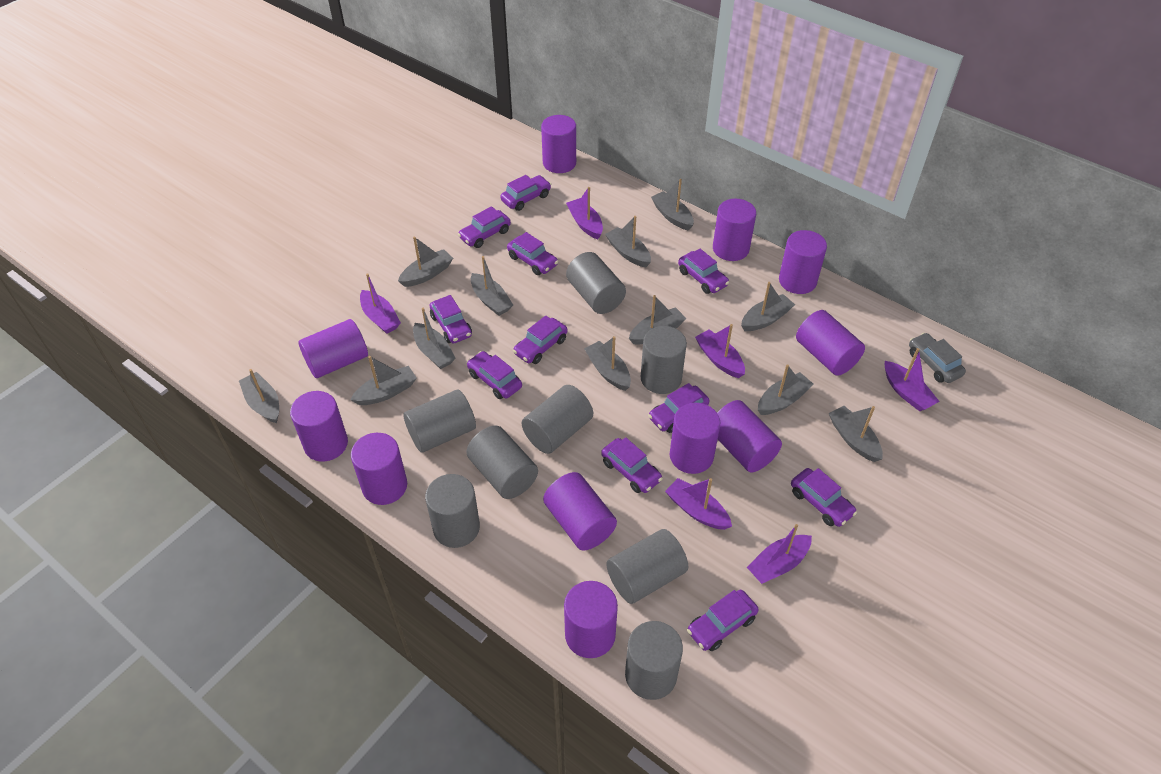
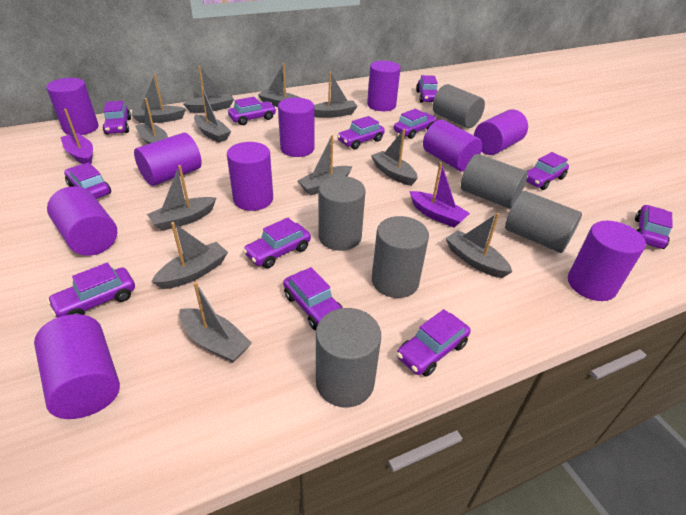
grey car: 1 -> 0
grey cylinder: 8 -> 6
purple boat: 6 -> 2
purple car: 11 -> 12
purple cylinder: 11 -> 10

